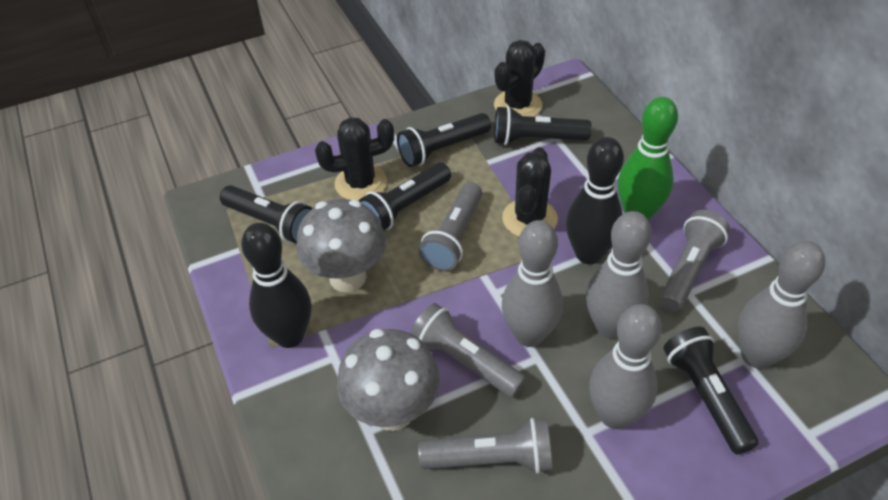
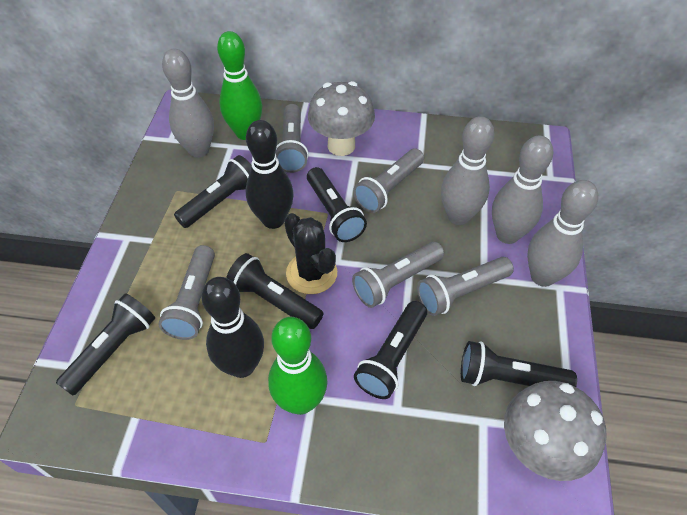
black cactus: 3 -> 1
black flashlight: 5 -> 6
green bowling pin: 1 -> 2
grey flashlight: 4 -> 5

